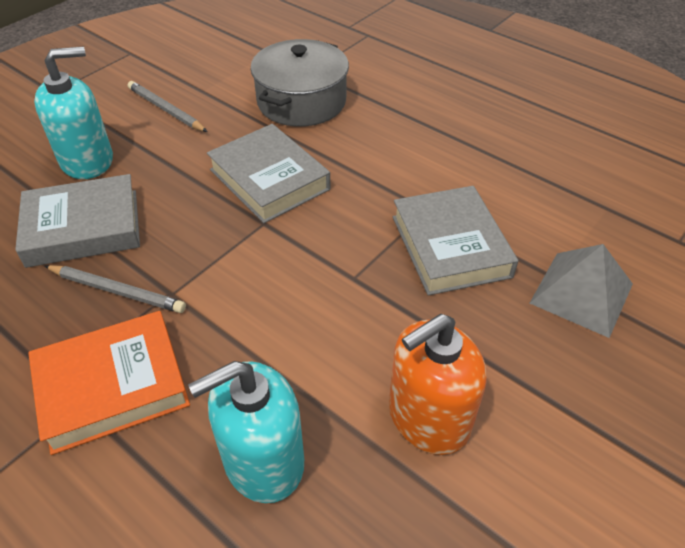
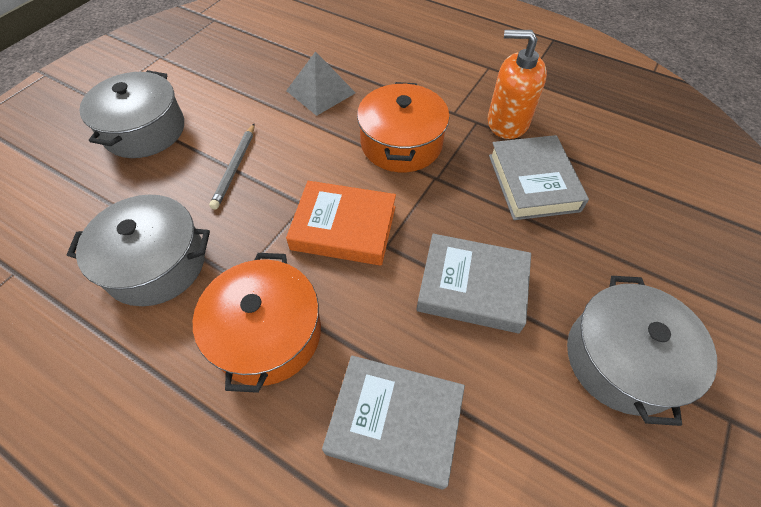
grey pencil: 2 -> 1
grey pot: 1 -> 3
orange pot: 0 -> 2
turquoise soap dispenser: 2 -> 0

